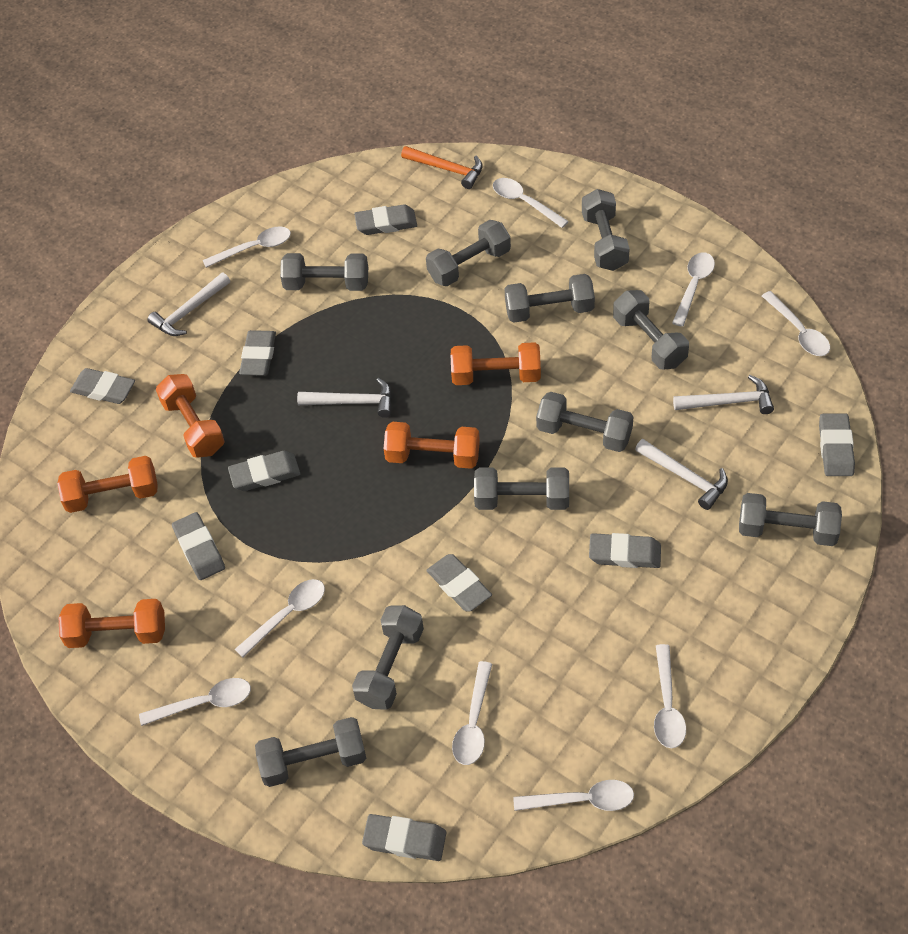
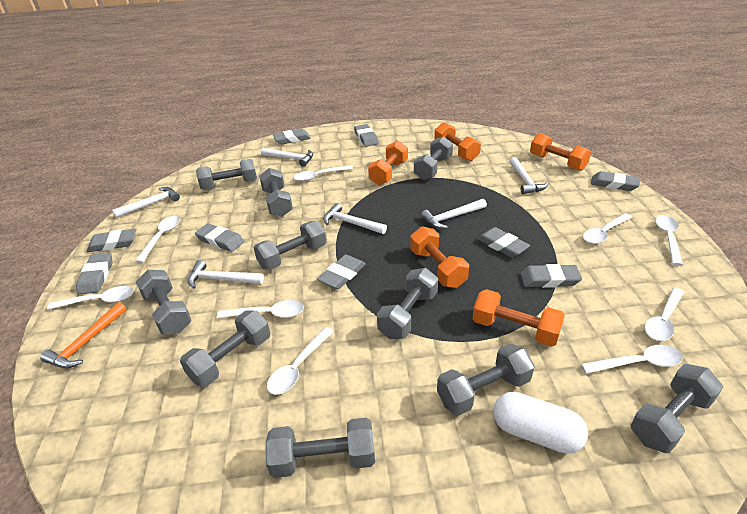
white capsule: 0 -> 1
white hammer: 4 -> 6

